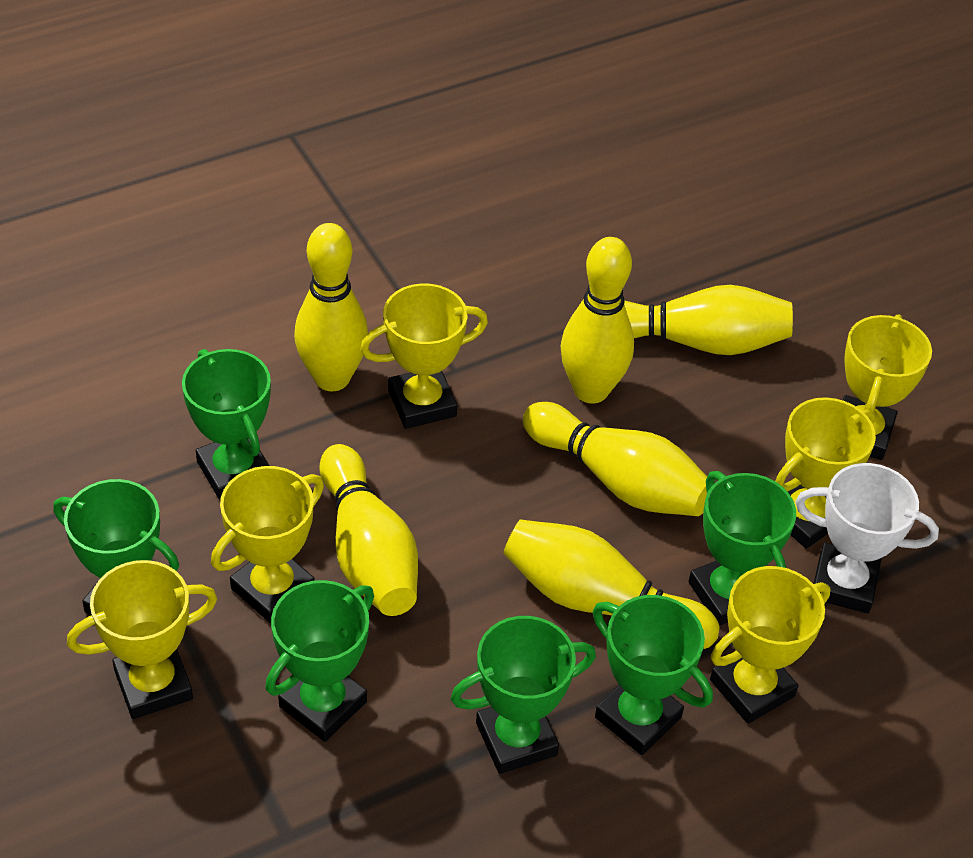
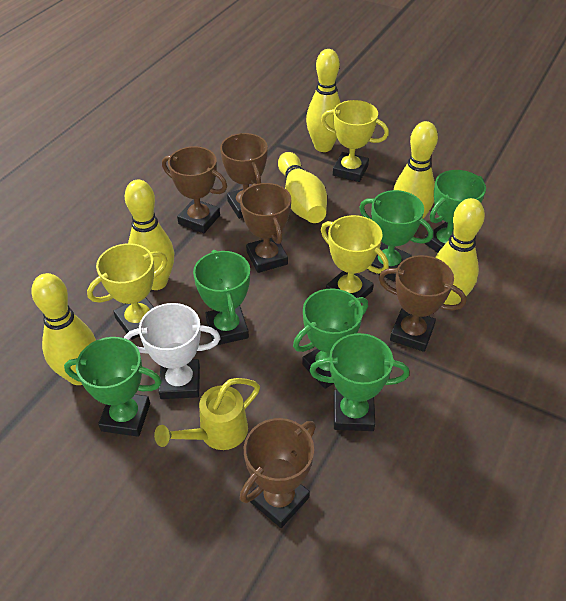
brown trophy: 0 -> 5
yellow trophy: 6 -> 3
yellow watering can: 0 -> 1

